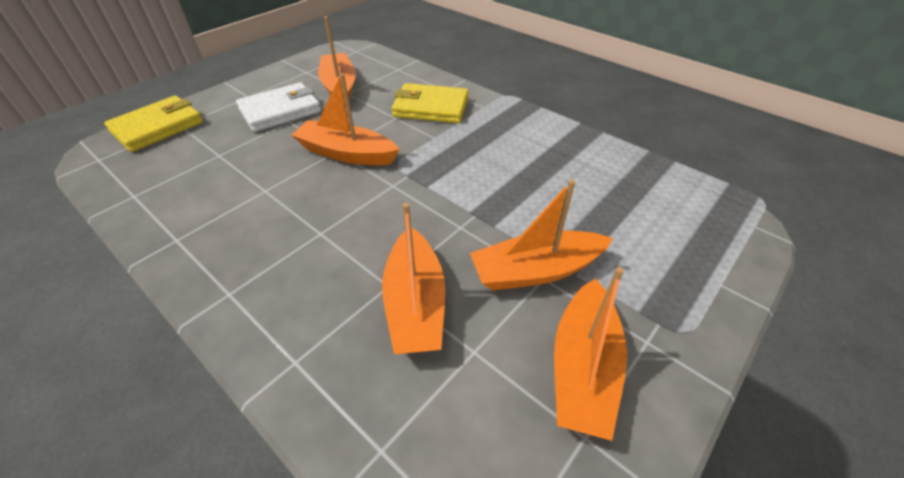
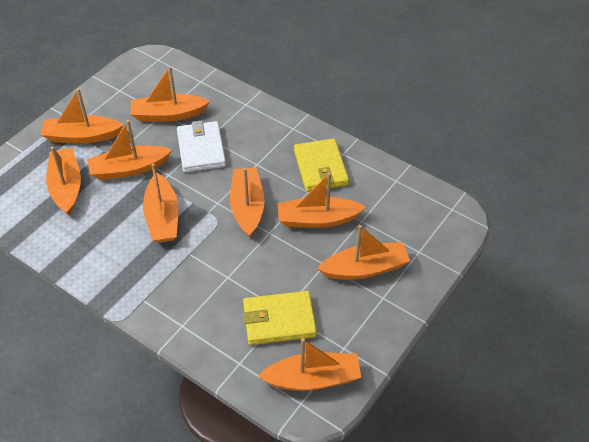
orange boat: 5 -> 9

